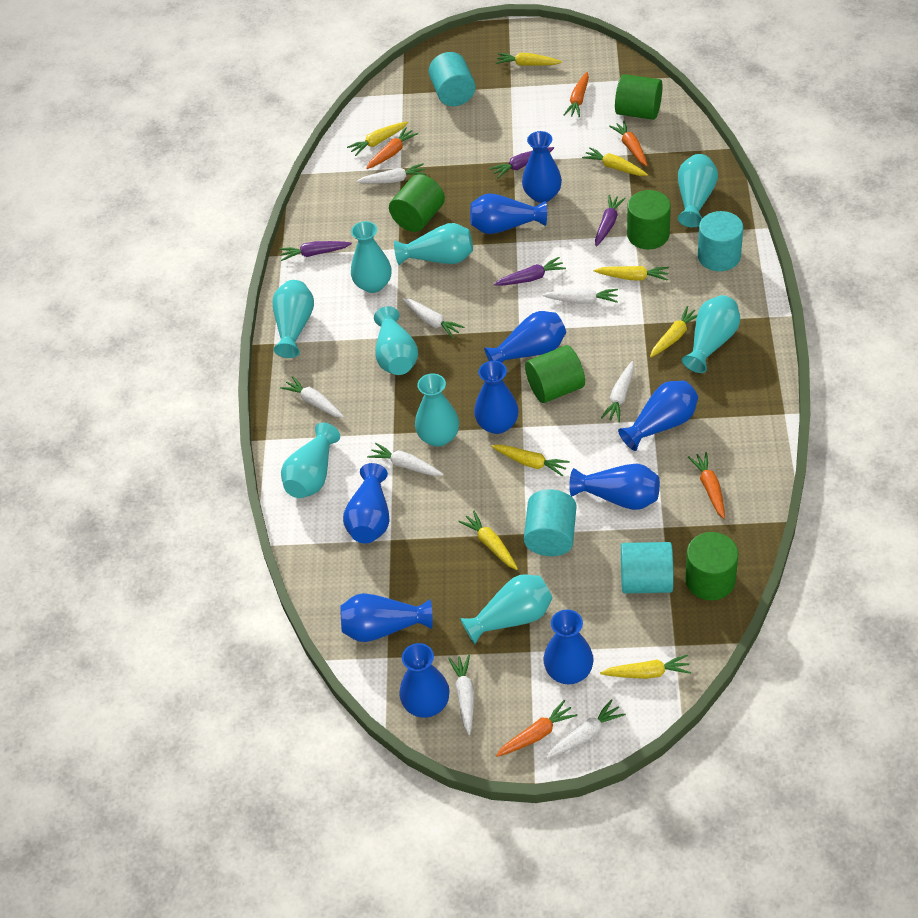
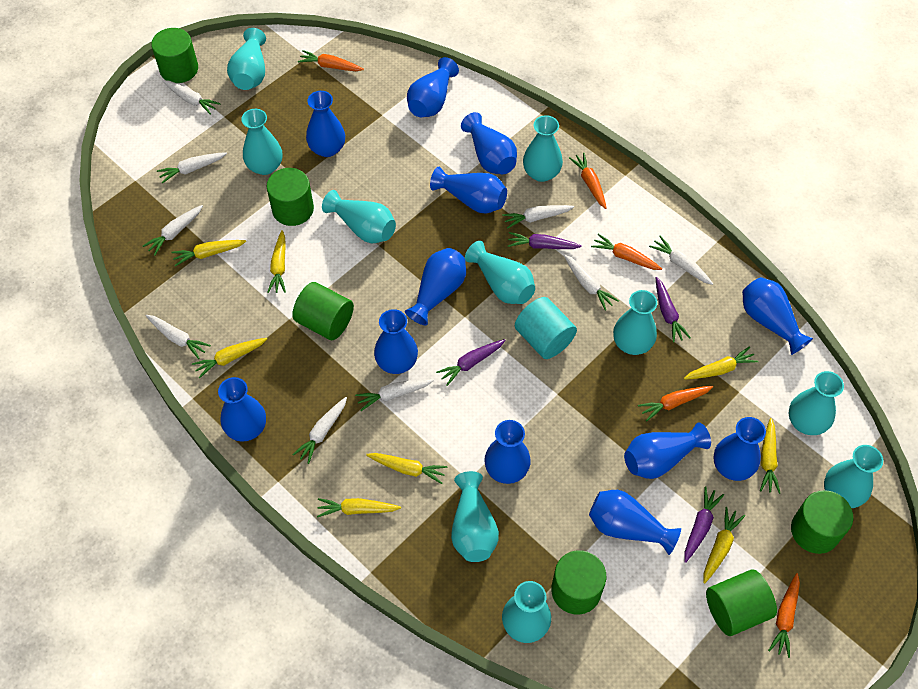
blue vase: 10 -> 12
green cylinder: 5 -> 6
turquoise cylinder: 4 -> 1
turquoise vase: 9 -> 10
white carrot: 8 -> 9

